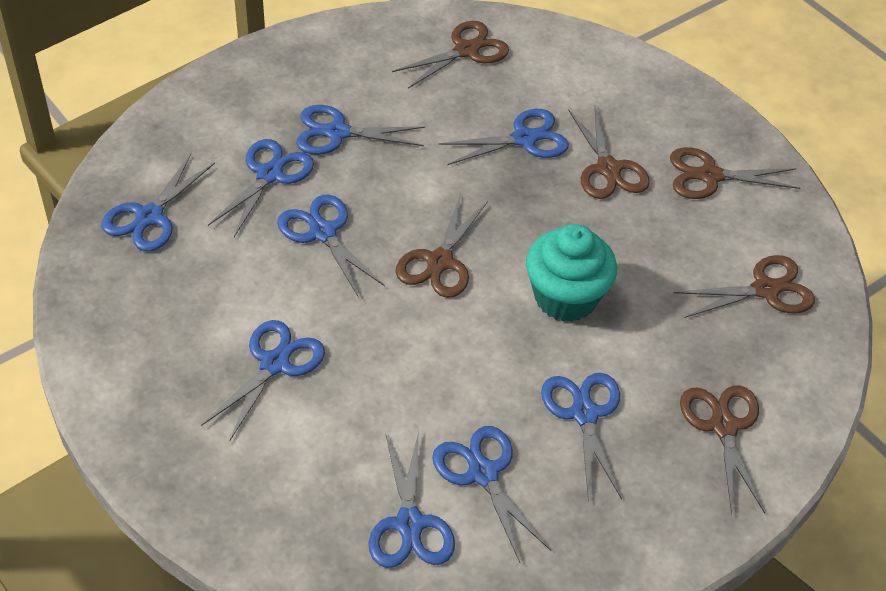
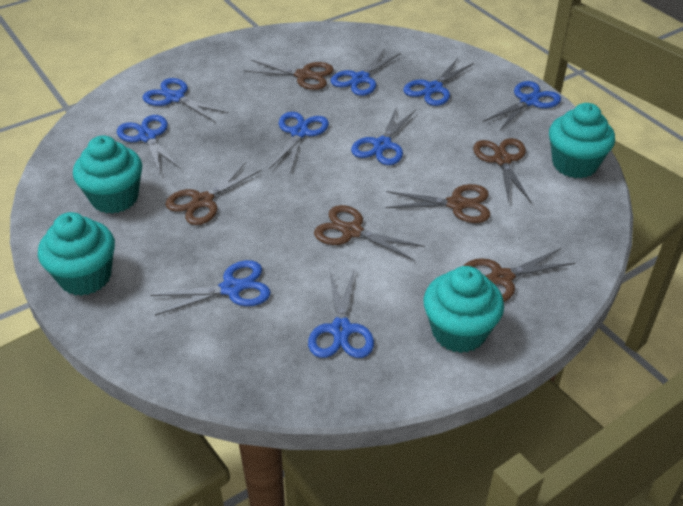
turquoise cupcake: 1 -> 4

